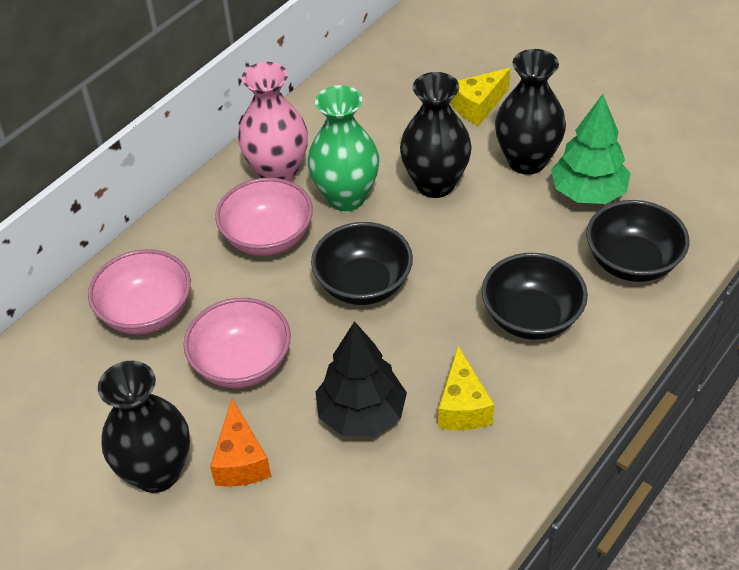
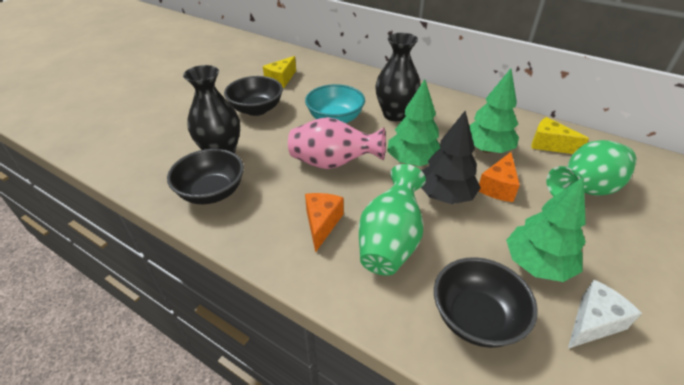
black vase: 3 -> 2
green tree: 1 -> 3
green vase: 1 -> 2
orange cheese: 1 -> 2
pink bowl: 3 -> 0
turquoise bowl: 0 -> 1
white cheese: 0 -> 1

